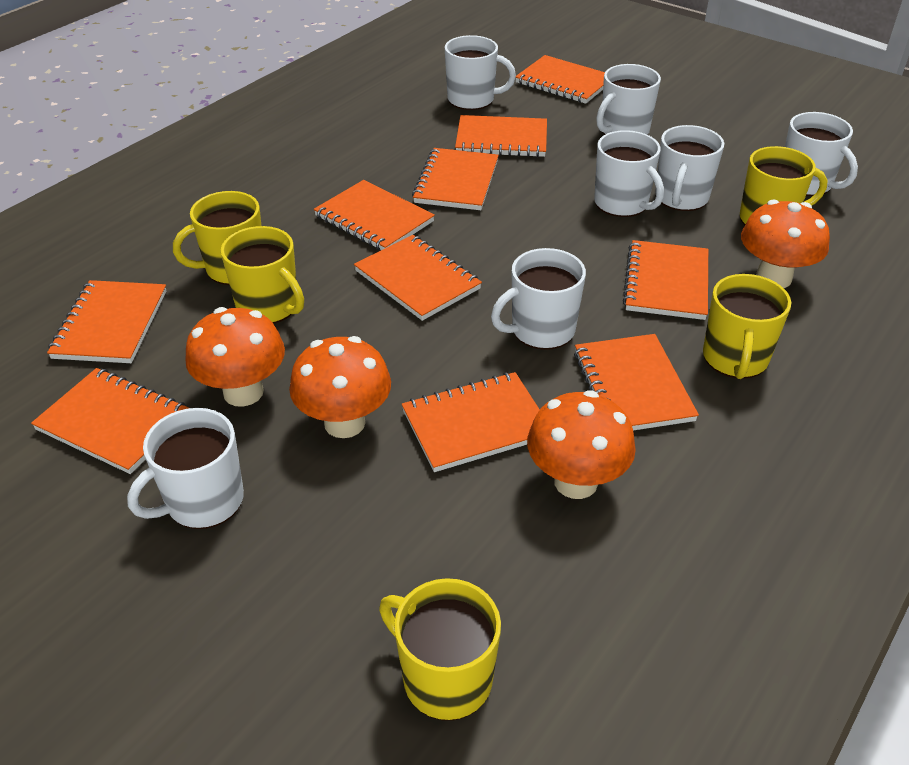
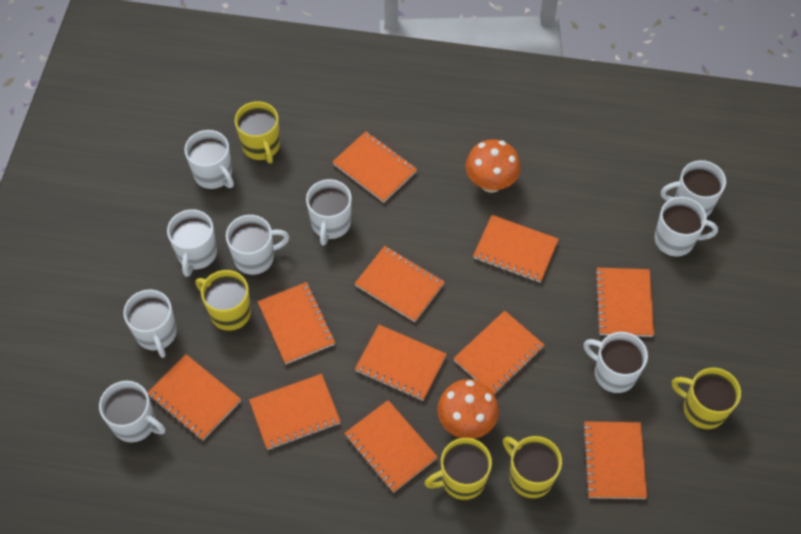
orange mushroom: 4 -> 2
orange notebook: 10 -> 11
white mug: 7 -> 9

